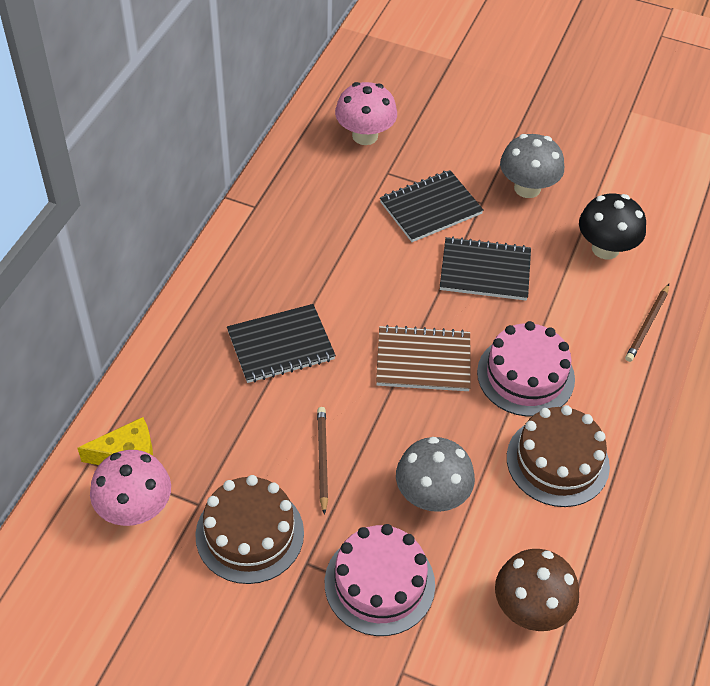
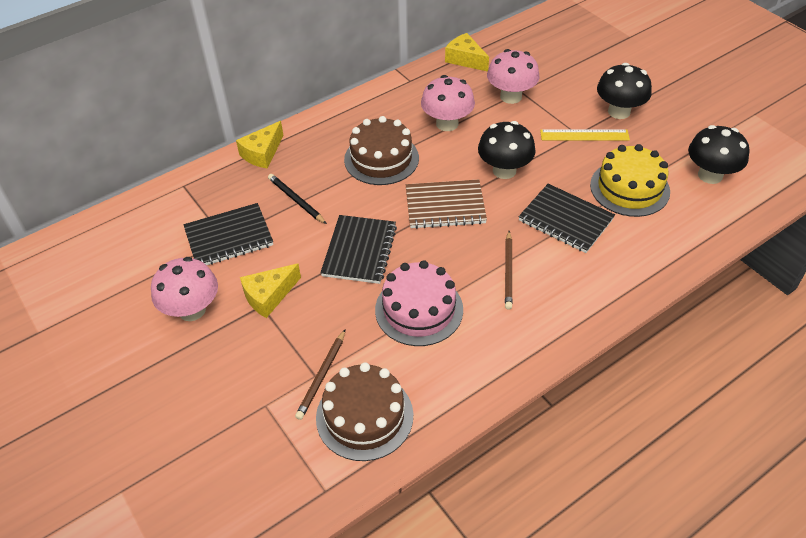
black mushroom: 1 -> 3
black pencil: 0 -> 1
brown mushroom: 1 -> 0
grey mushroom: 2 -> 0
pink cake: 2 -> 1
pink mushroom: 2 -> 3
yellow cake: 0 -> 1
yellow cheese: 1 -> 3
yellow ruler: 0 -> 1

